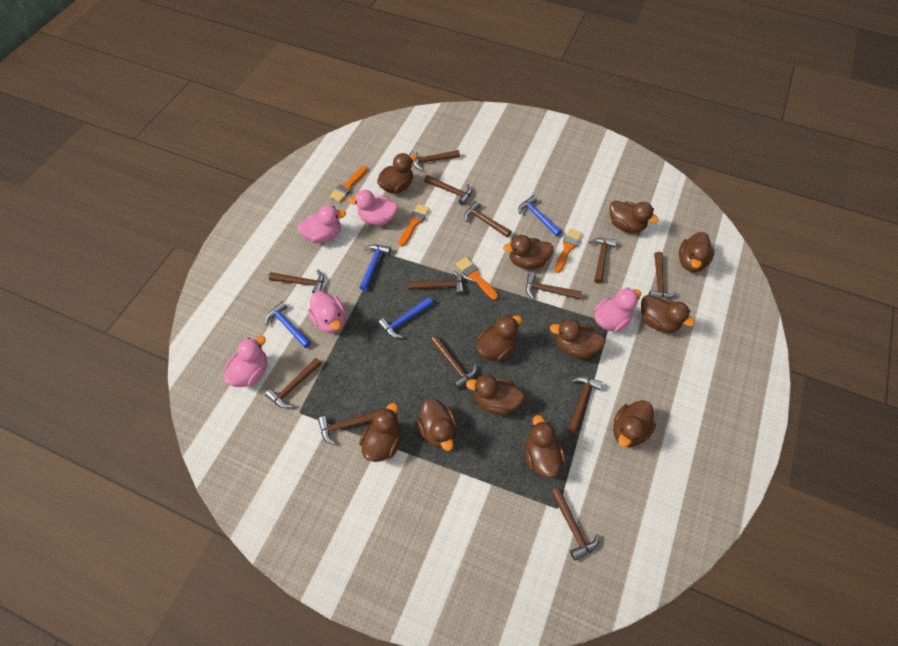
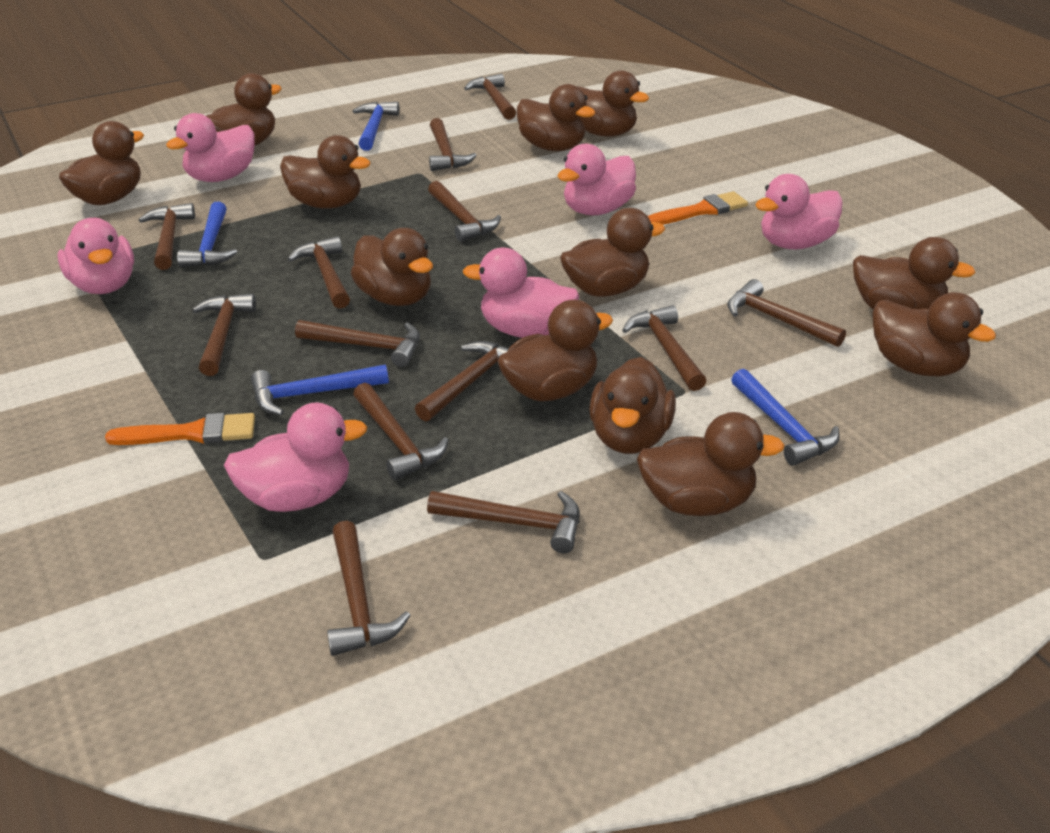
orange brush: 4 -> 2
pink duck: 5 -> 6

